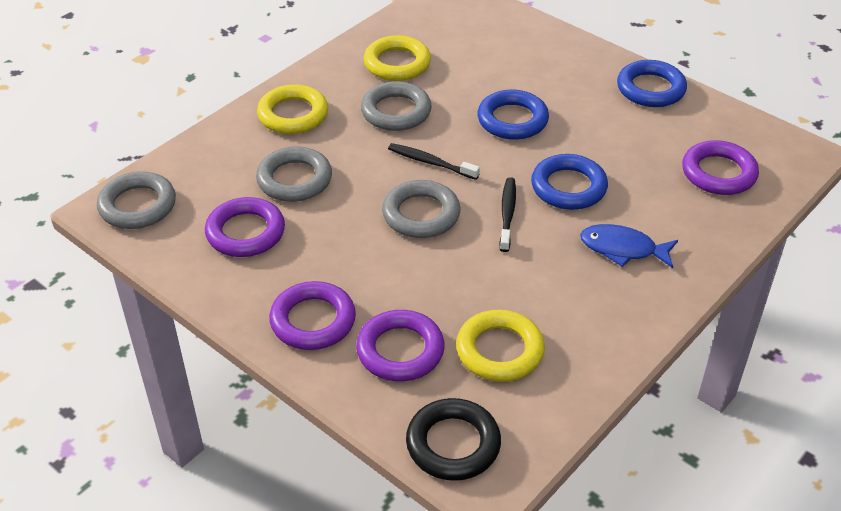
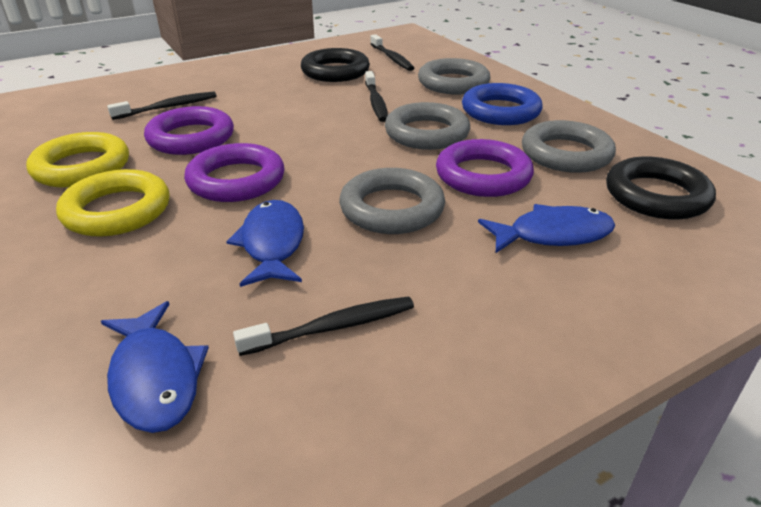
black ring: 1 -> 2
black toothbrush: 2 -> 4
blue fish: 1 -> 3
blue ring: 3 -> 1
purple ring: 4 -> 3
yellow ring: 3 -> 2

